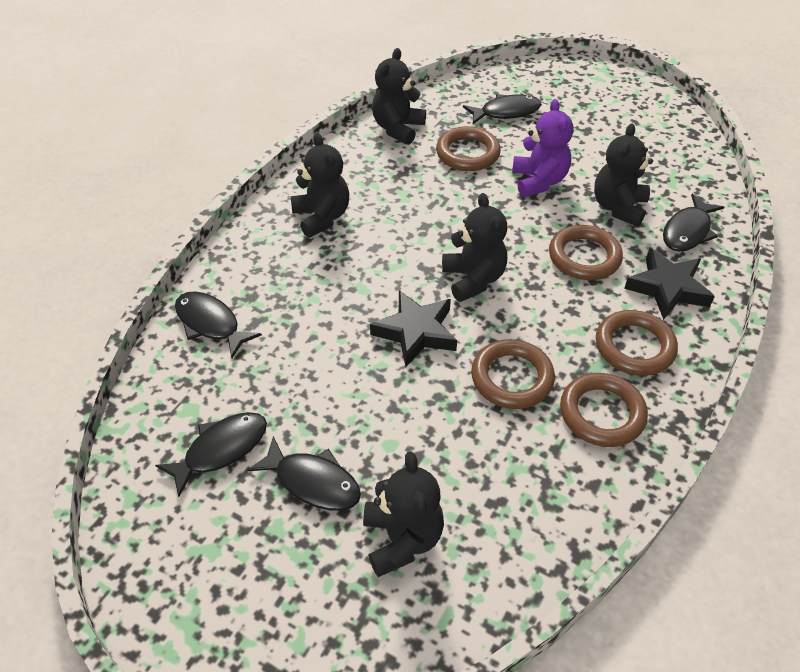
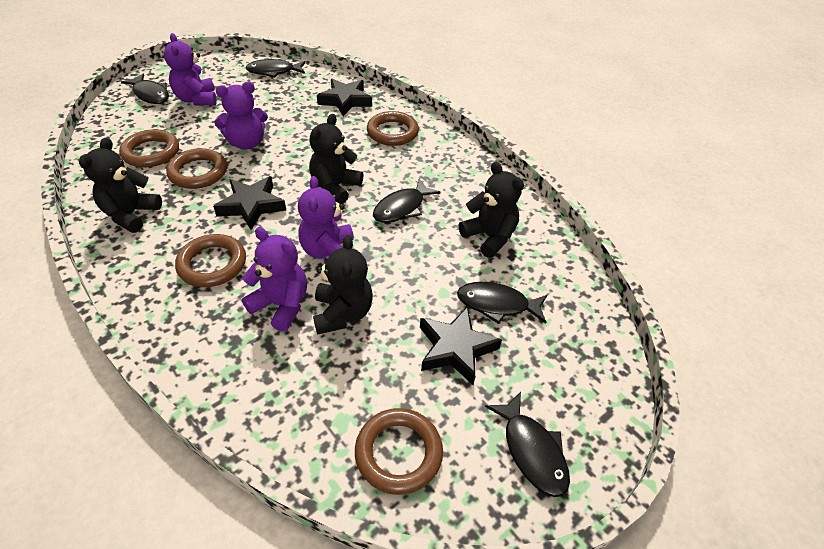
black star: 2 -> 3
black teddy bear: 5 -> 4
purple teddy bear: 1 -> 4

